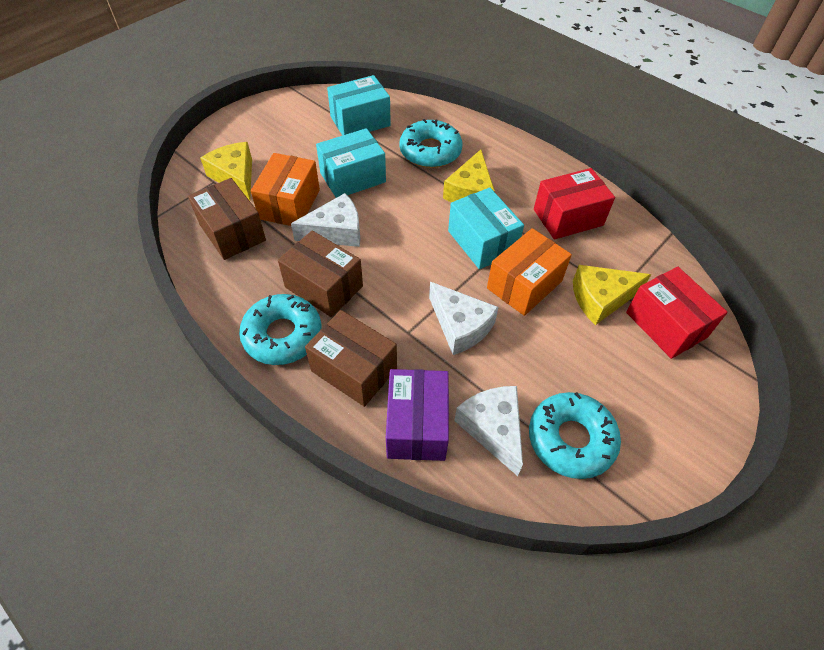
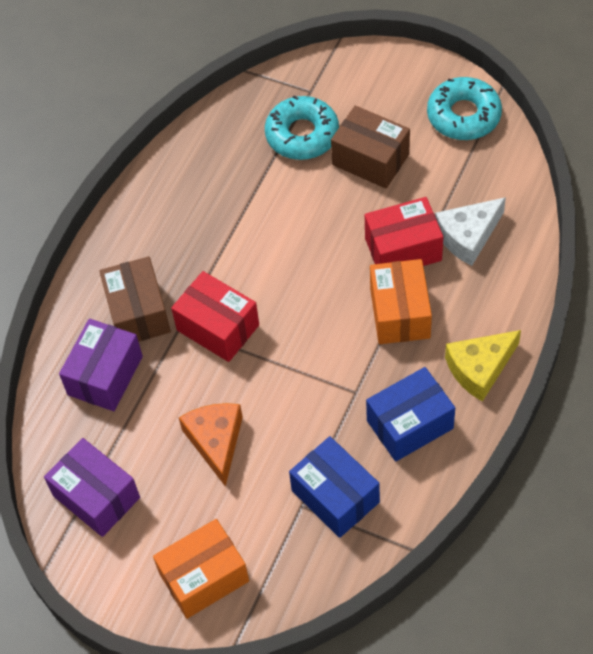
blue box: 0 -> 2
brown box: 3 -> 2
orange cheese: 0 -> 1
purple box: 1 -> 2
turquoise box: 3 -> 0
turquoise donut: 3 -> 2
white cheese: 3 -> 1
yellow cheese: 3 -> 1

